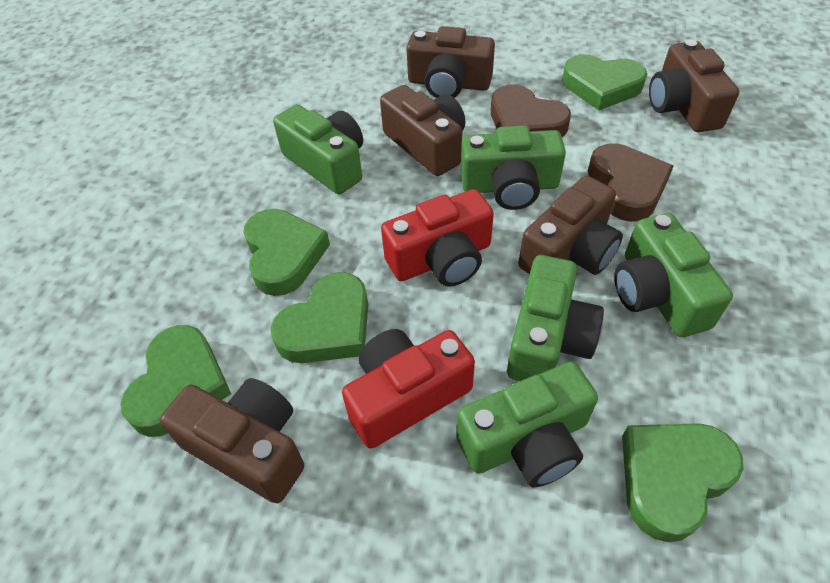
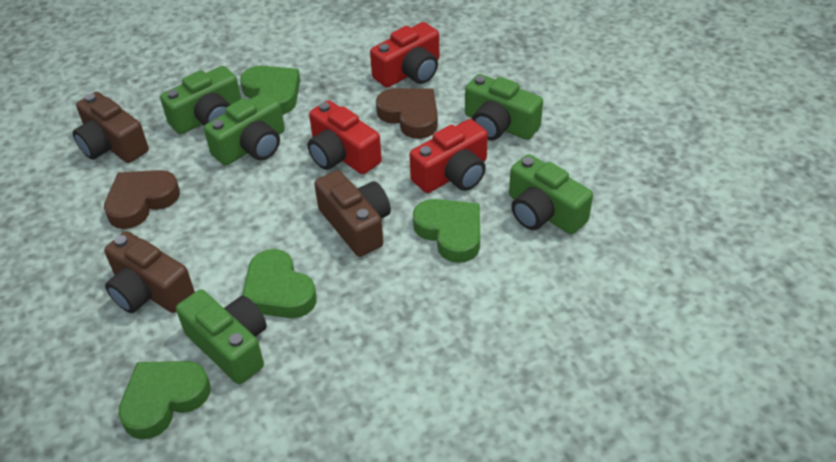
brown camera: 5 -> 3
green heart: 5 -> 4
red camera: 2 -> 3

